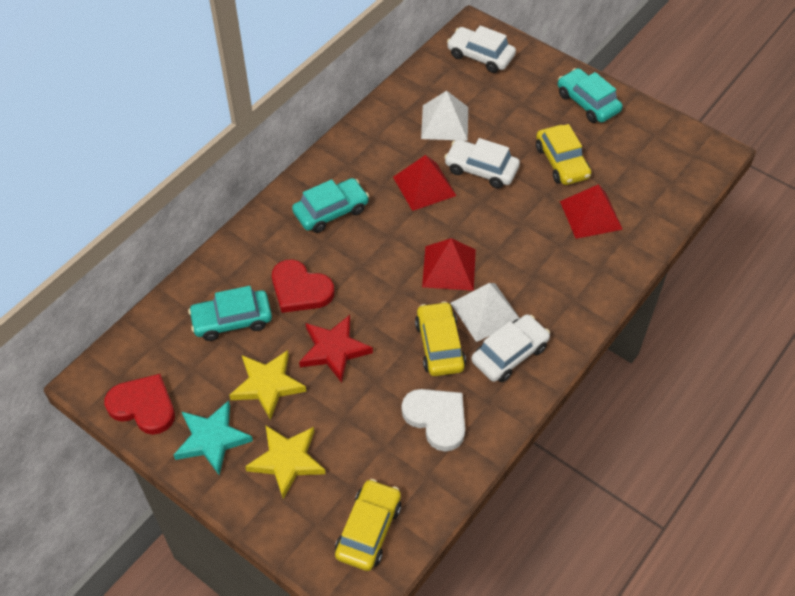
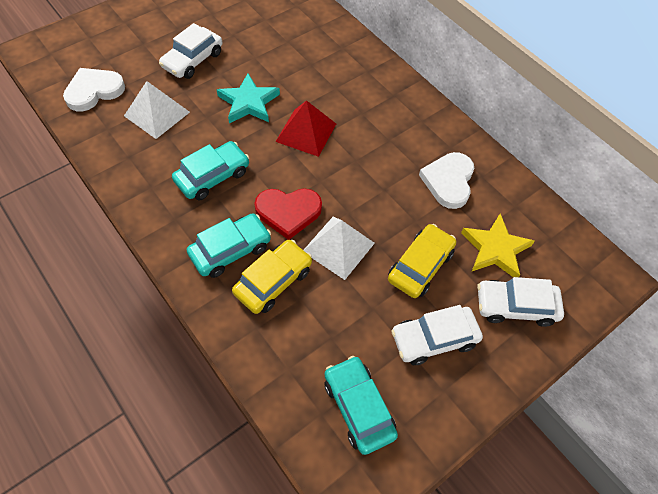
red heart: 2 -> 1
red pyramid: 3 -> 1
red star: 1 -> 0
white heart: 1 -> 2
yellow car: 3 -> 2
yellow star: 2 -> 1

